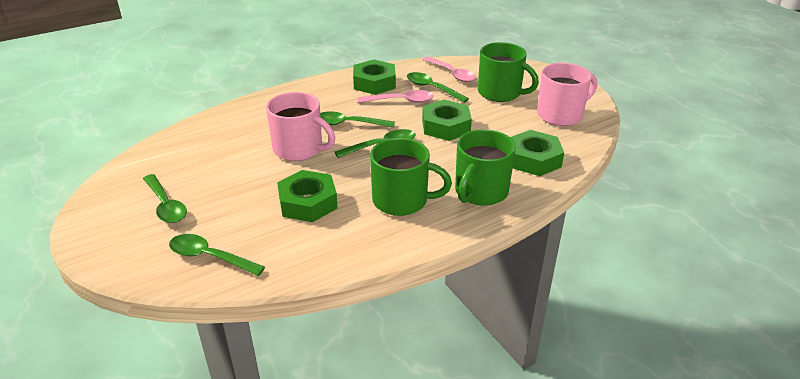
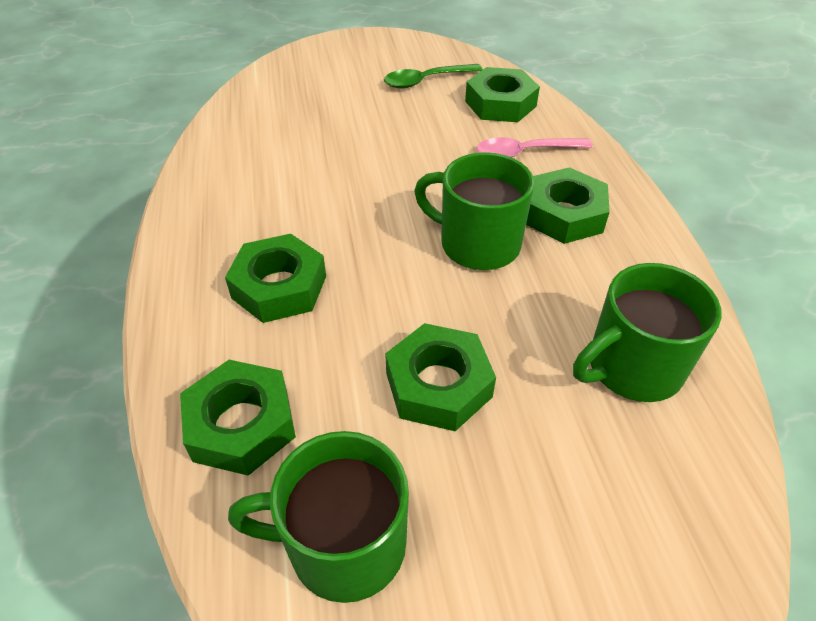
green nut: 4 -> 5
green spoon: 5 -> 1
pink mug: 2 -> 0
pink spoon: 2 -> 1

